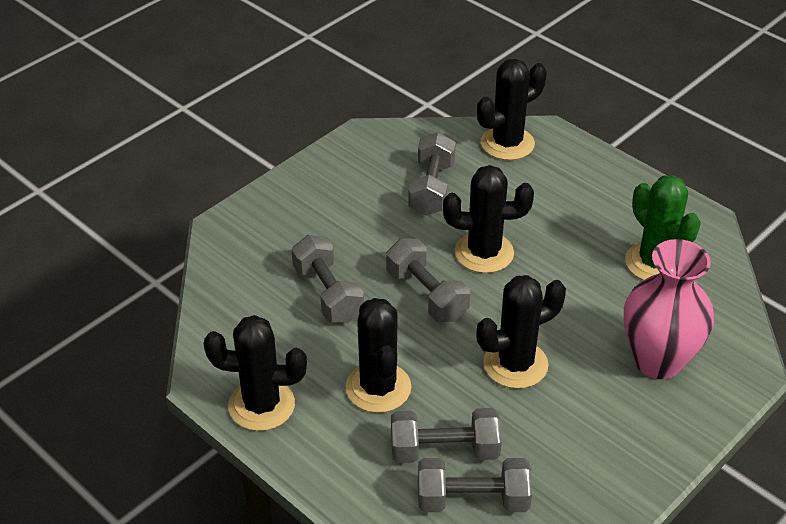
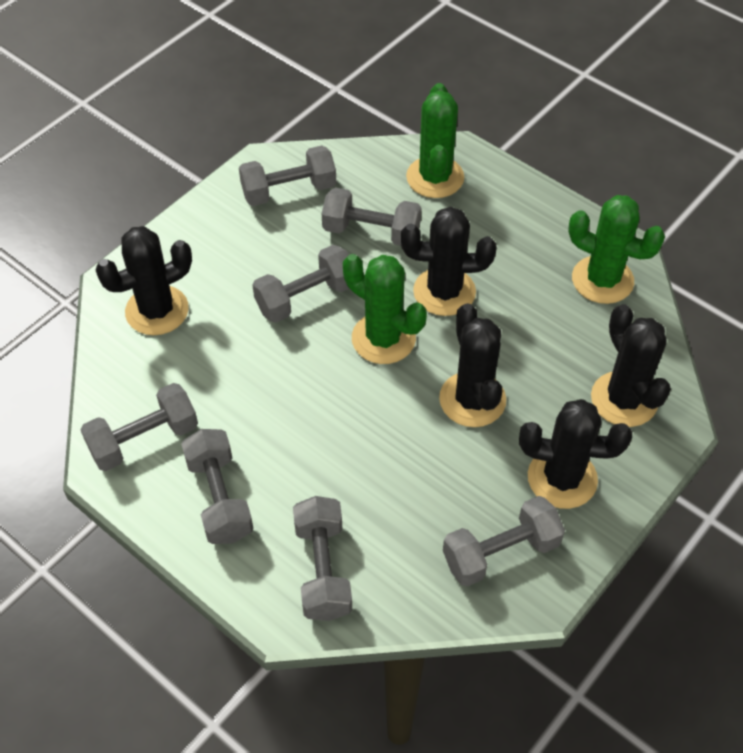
green cactus: 1 -> 3
grey dumbbell: 5 -> 7
pink vase: 1 -> 0

